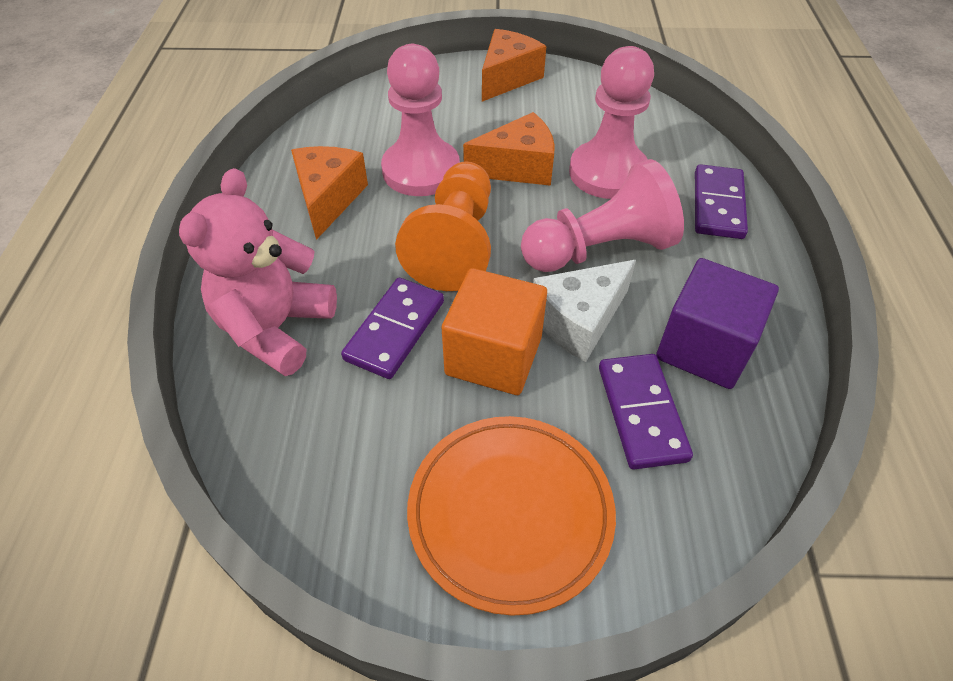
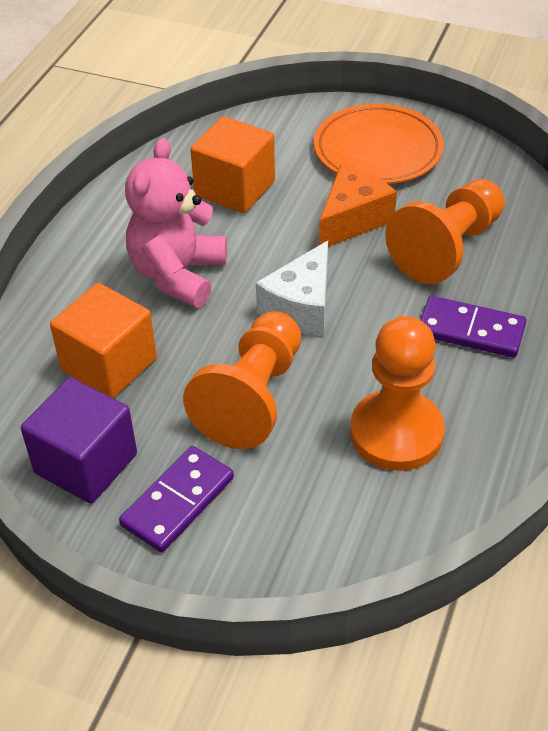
orange cheese: 3 -> 1
orange cube: 1 -> 2
orange pawn: 1 -> 3
pink pawn: 3 -> 0
purple domino: 3 -> 2

